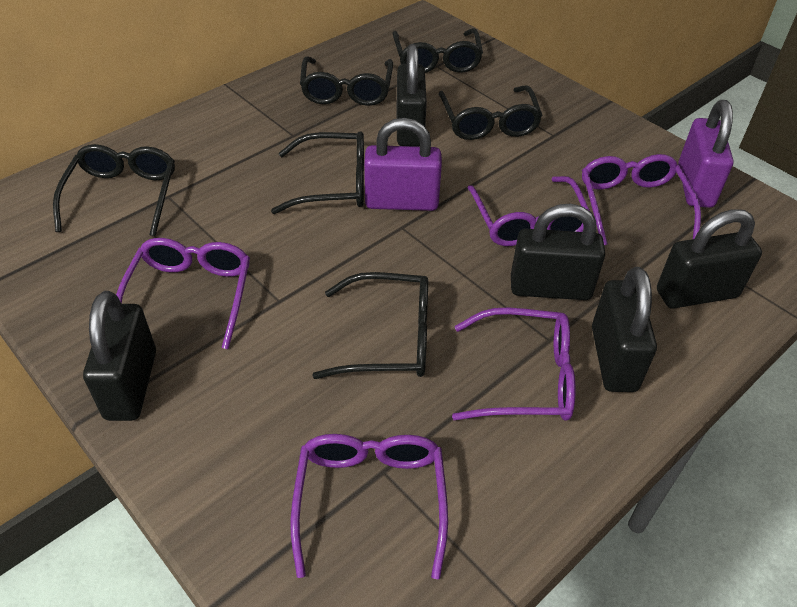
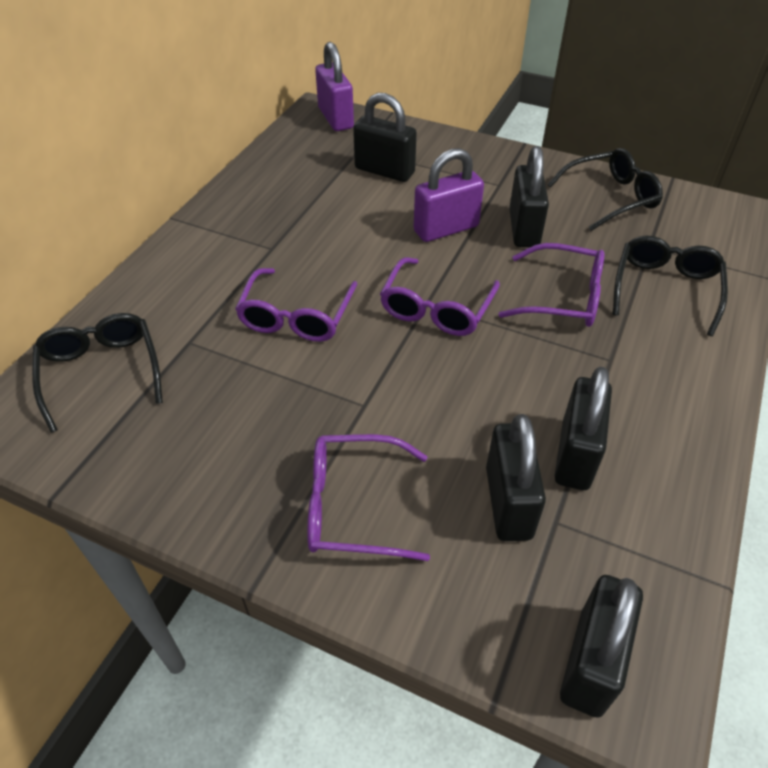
black glasses: 6 -> 3
purple glasses: 5 -> 4

